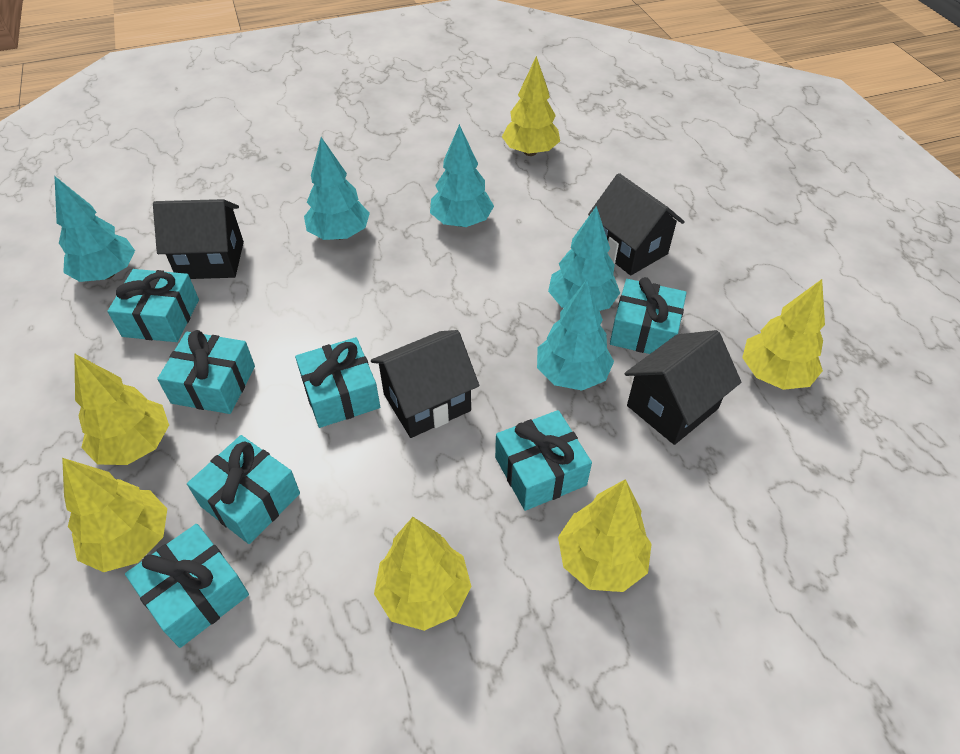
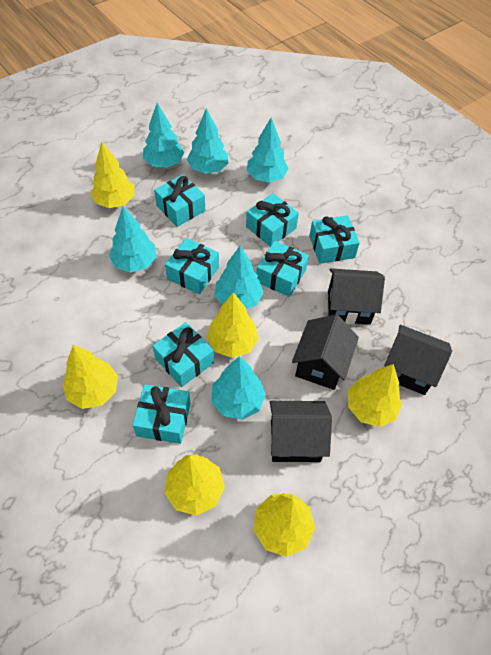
turquoise tree: 5 -> 6

